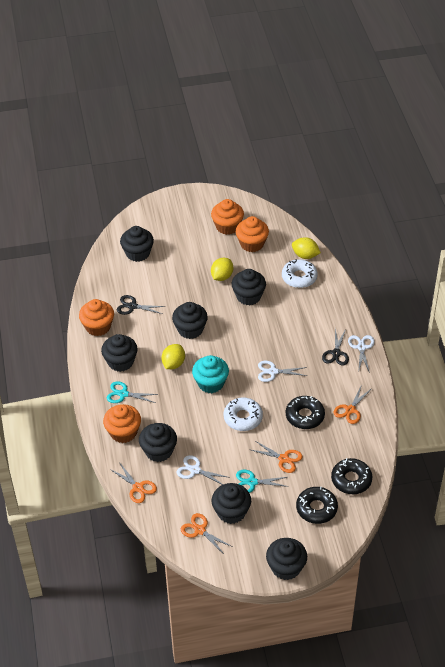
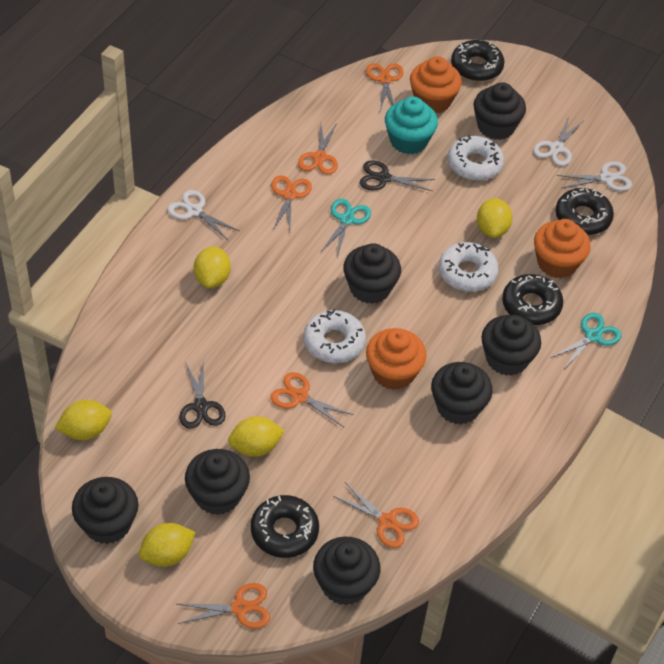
black donut: 3 -> 4
orange cupcake: 4 -> 3
orange scissors: 4 -> 6
white donut: 2 -> 3
yellow lemon: 3 -> 5

